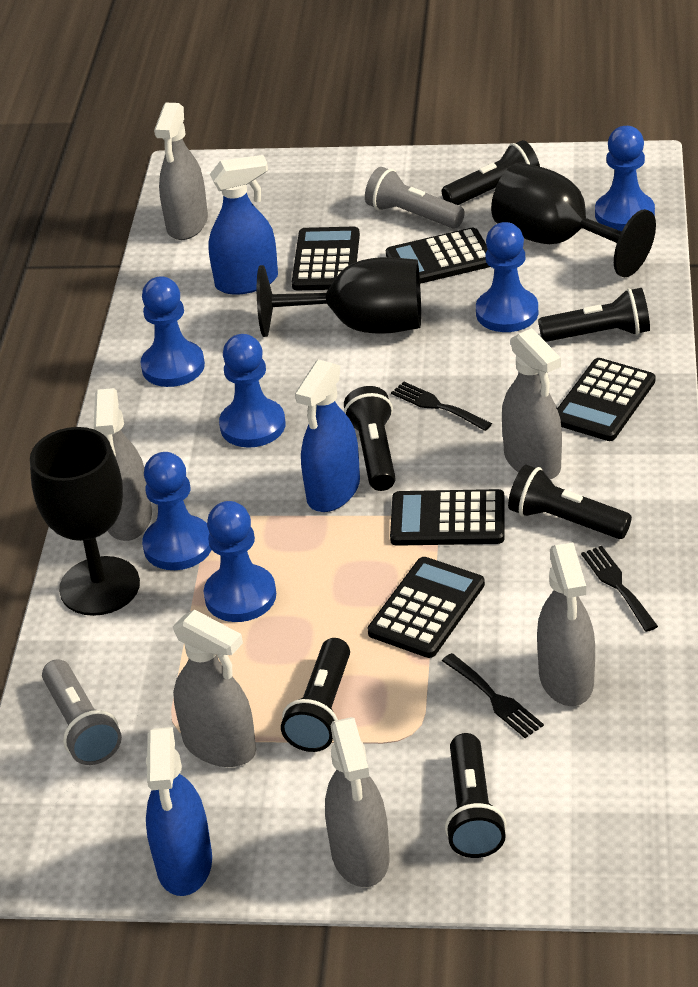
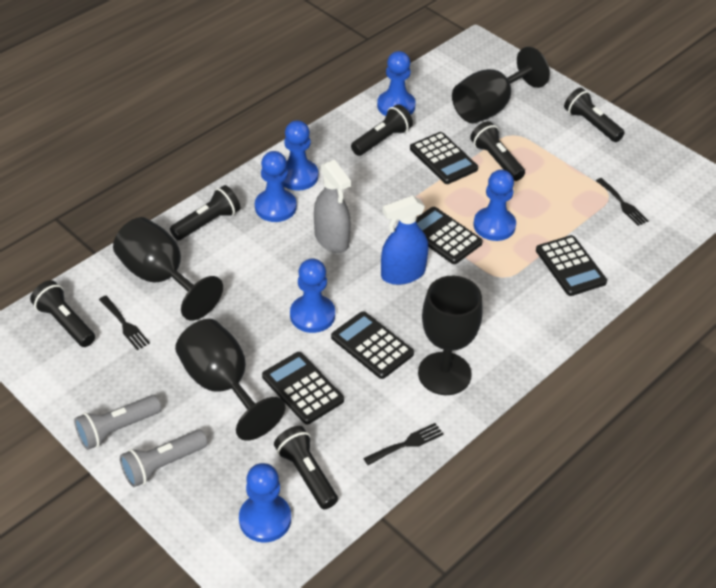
black goblet: 3 -> 4
blue spray bottle: 3 -> 1
grey spray bottle: 6 -> 1

